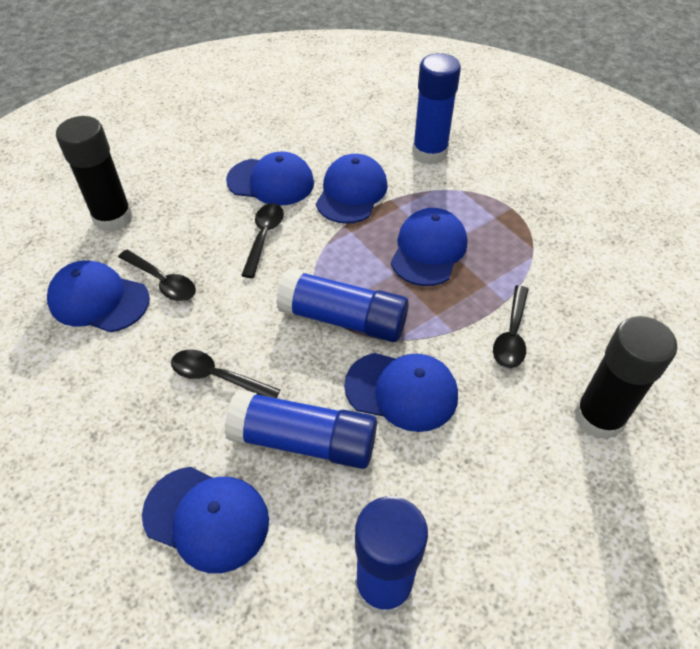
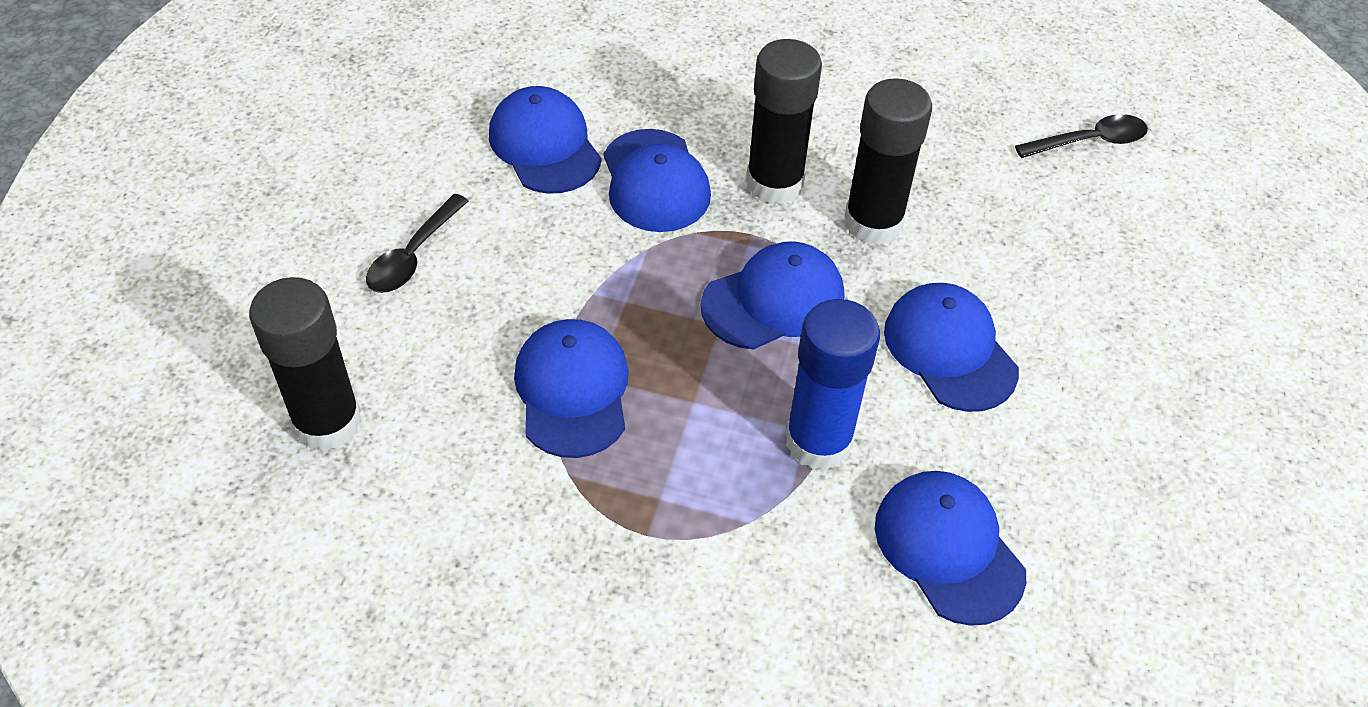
black glue stick: 2 -> 3
black spoon: 4 -> 2
blue glue stick: 4 -> 1

